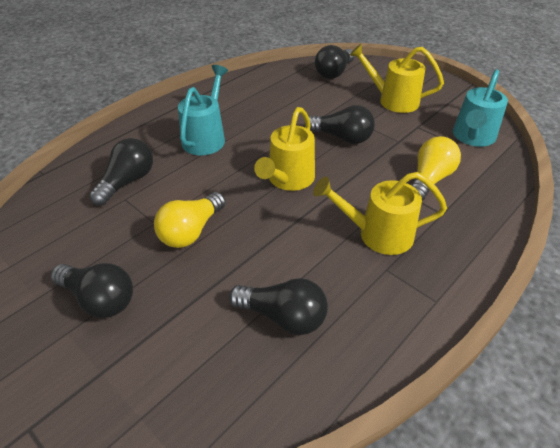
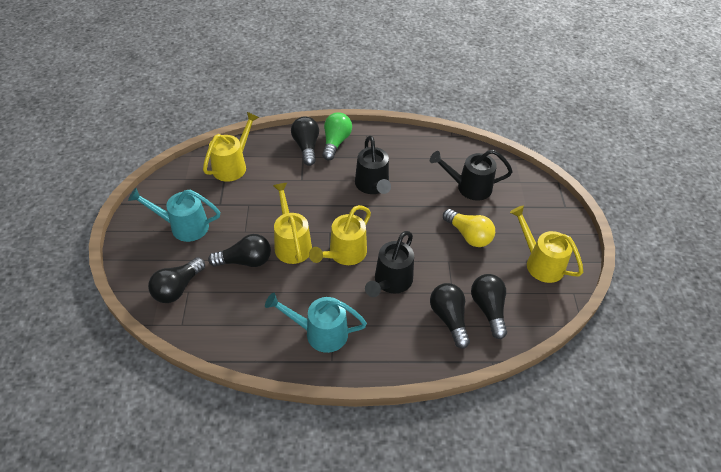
black watering can: 0 -> 3
green light bulb: 0 -> 1
yellow light bulb: 2 -> 1
yellow watering can: 3 -> 4

